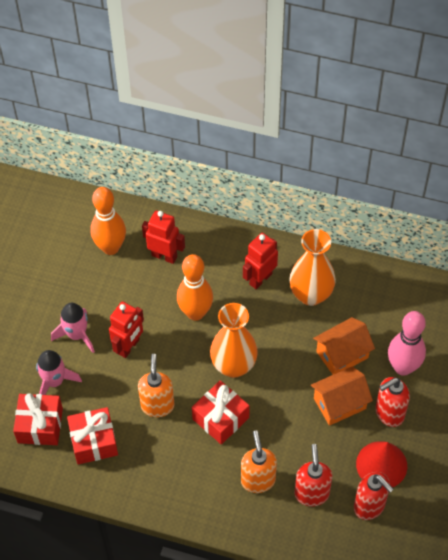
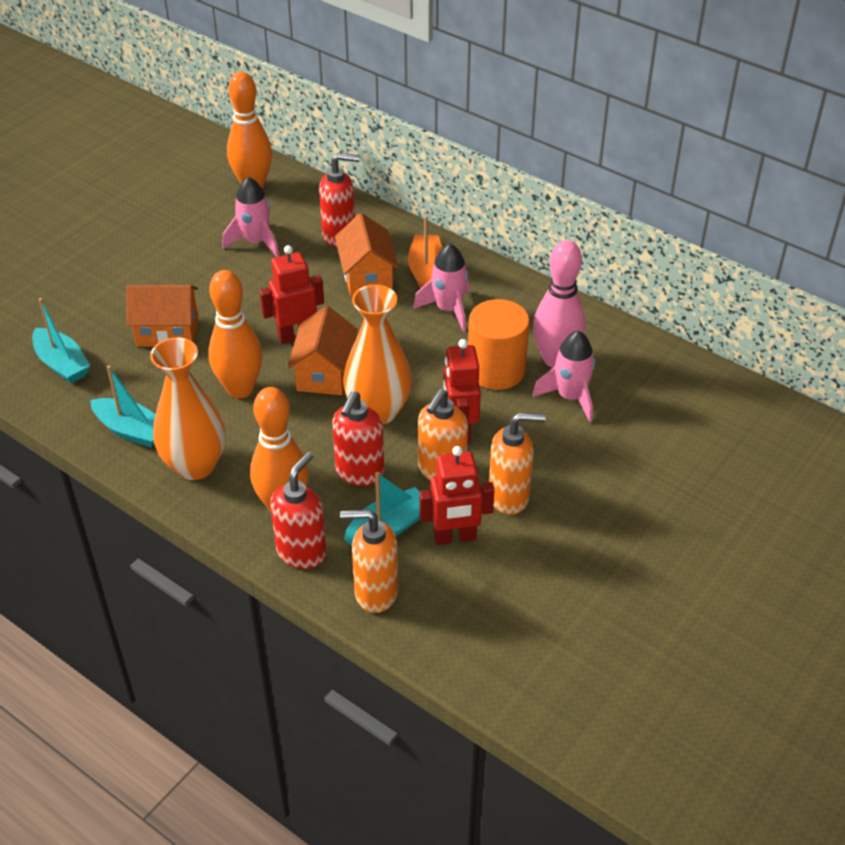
orange boat: 0 -> 1
orange bowling pin: 2 -> 3
orange cylinder: 0 -> 1
orange house: 2 -> 3
orange soap dispenser: 2 -> 3
pink rocket: 2 -> 3
red cone: 1 -> 0
red gift: 3 -> 0
turquoise boat: 0 -> 3

